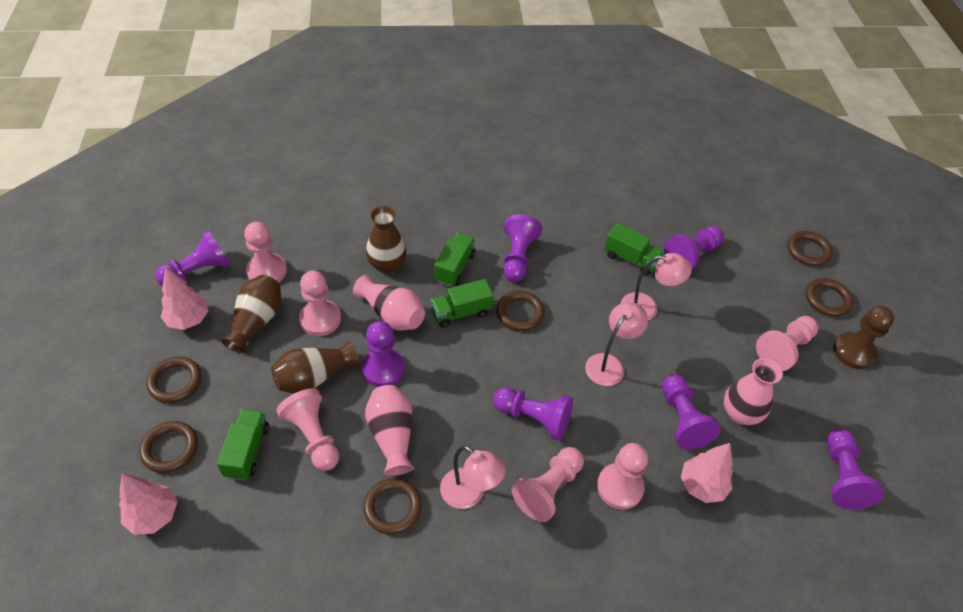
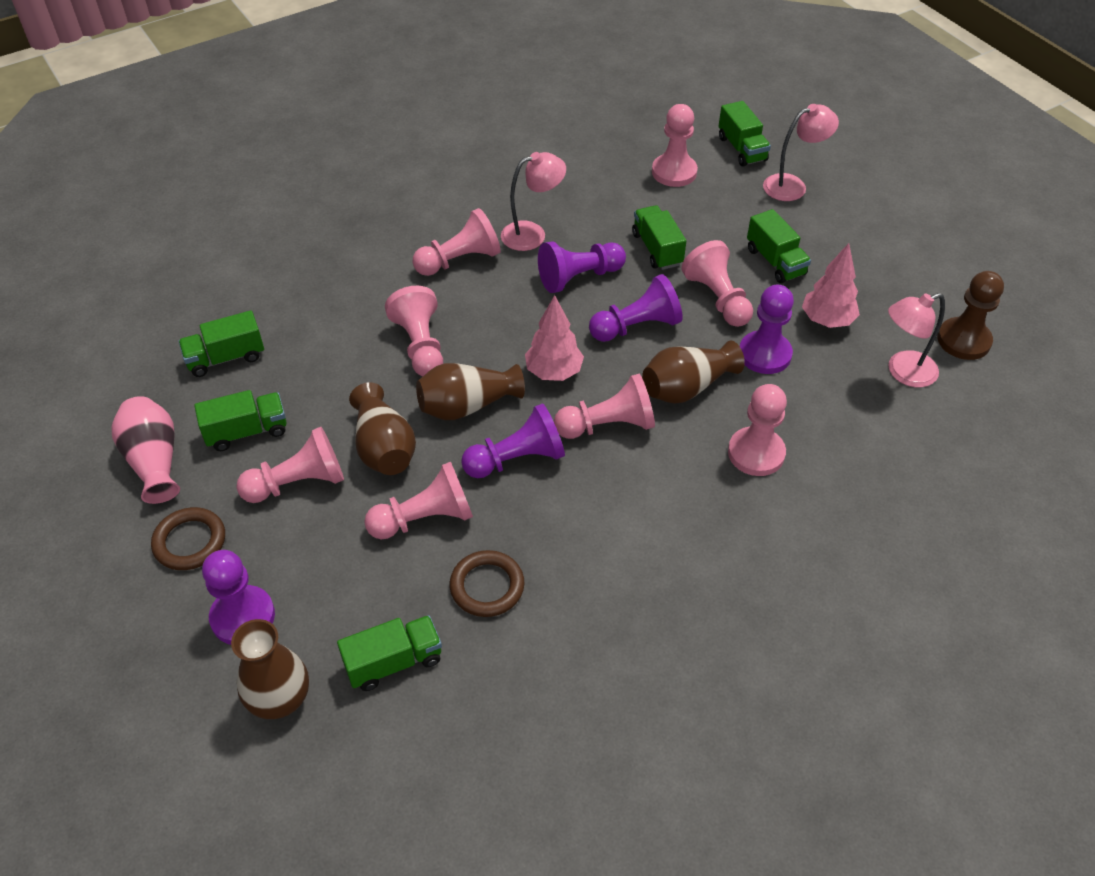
brown ring: 6 -> 2
brown vase: 3 -> 4
green truck: 4 -> 6
pink pawn: 6 -> 8
pink tree: 3 -> 2
pink vase: 3 -> 1
purple pawn: 7 -> 5

